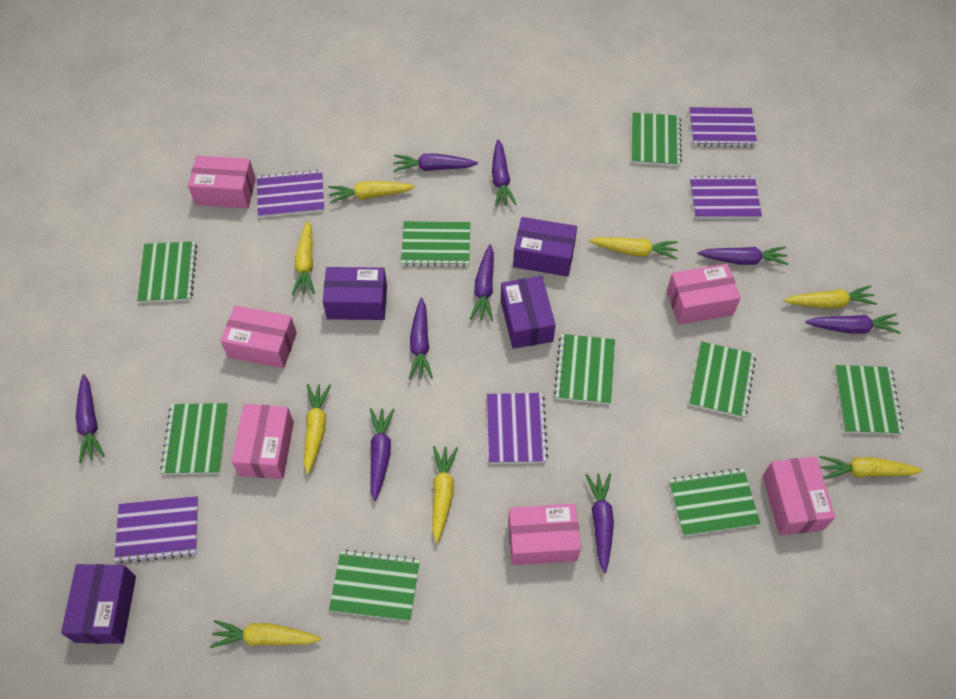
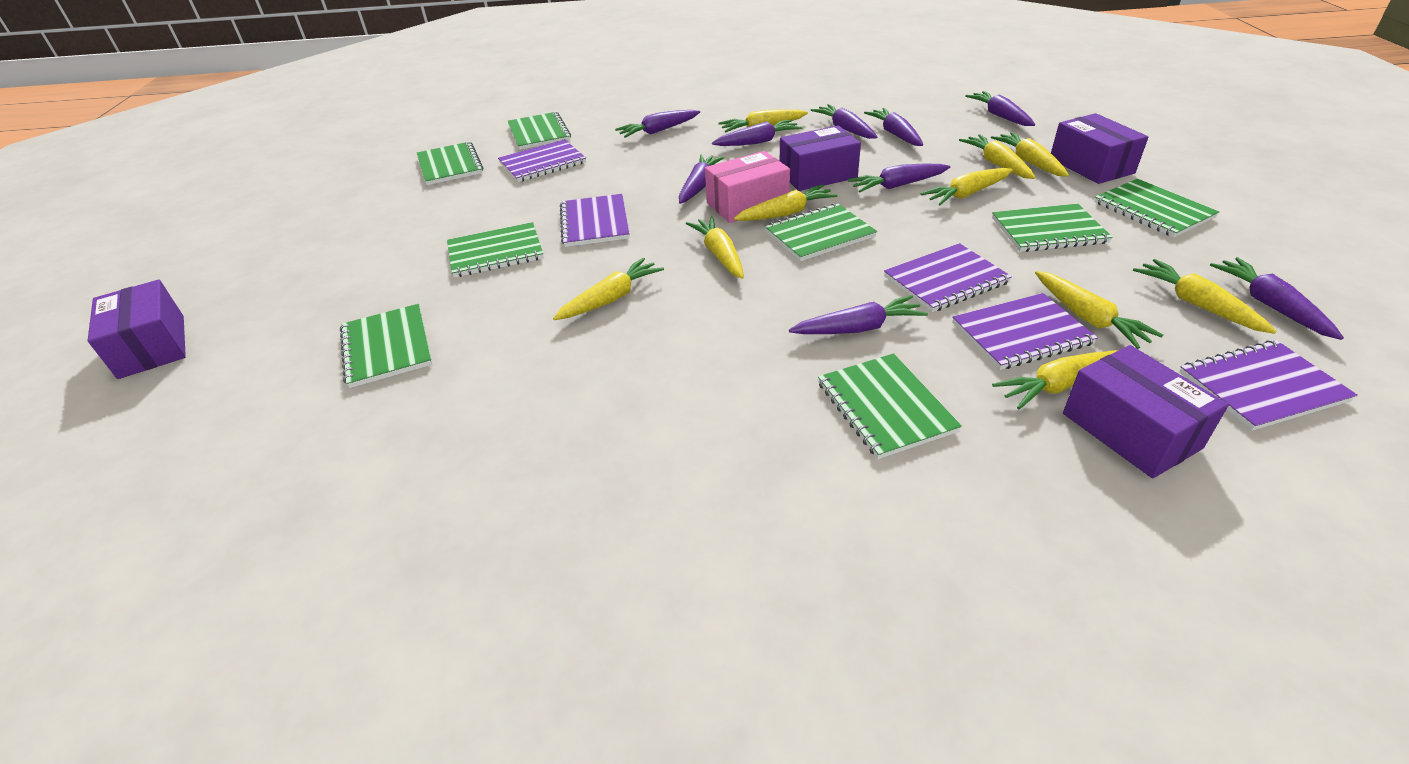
green notebook: 9 -> 8
pink box: 6 -> 1
yellow carrot: 8 -> 10

